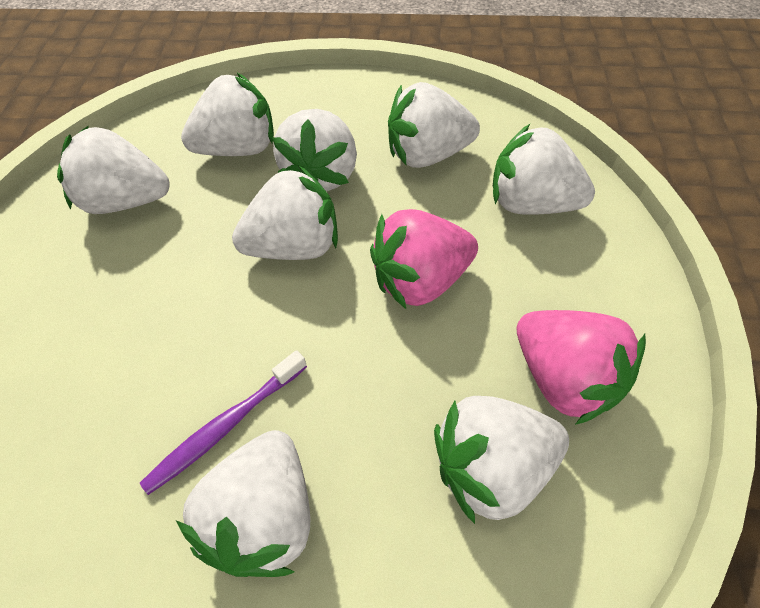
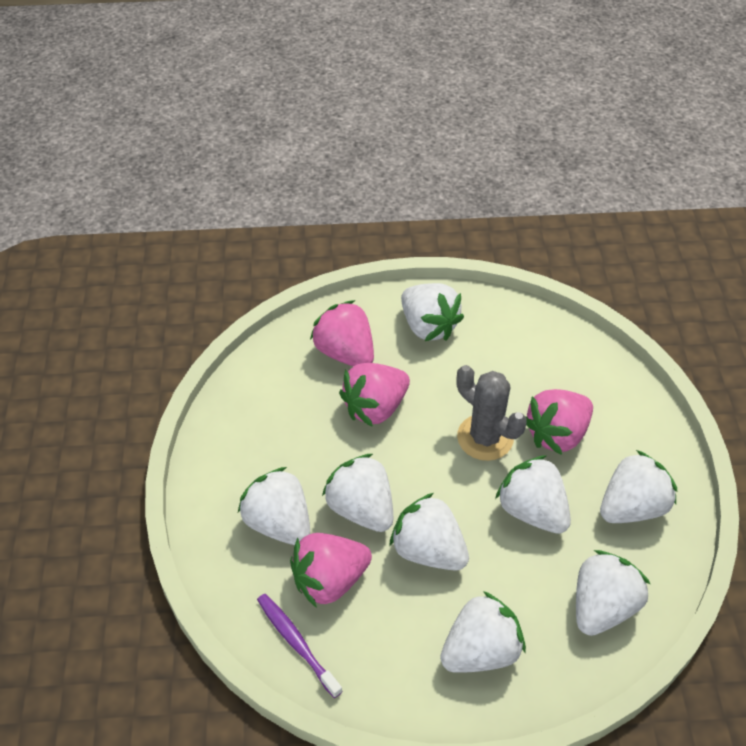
grey cactus: 0 -> 1
pink strawberry: 2 -> 4

